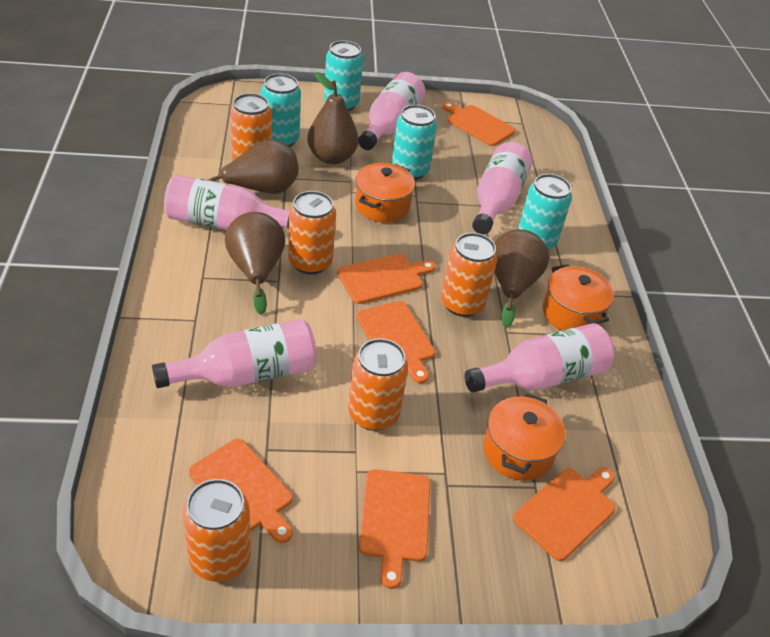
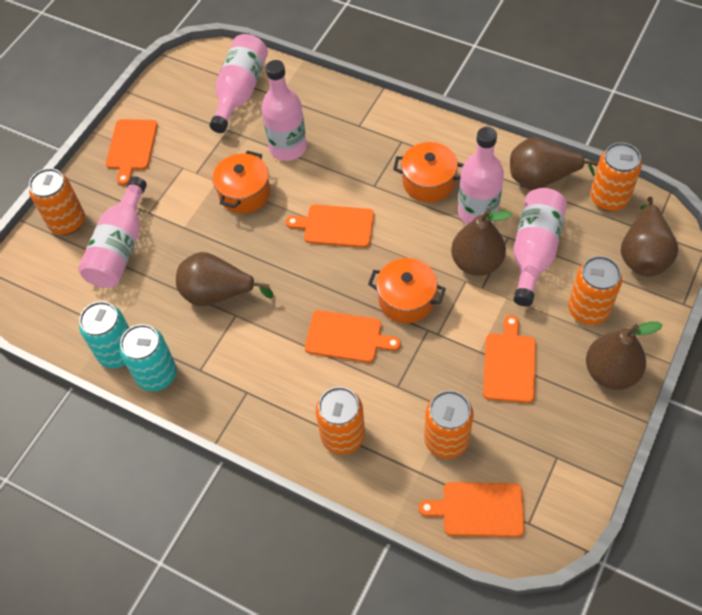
brown pear: 4 -> 5
orange cutting board: 6 -> 5
turquoise can: 4 -> 2

